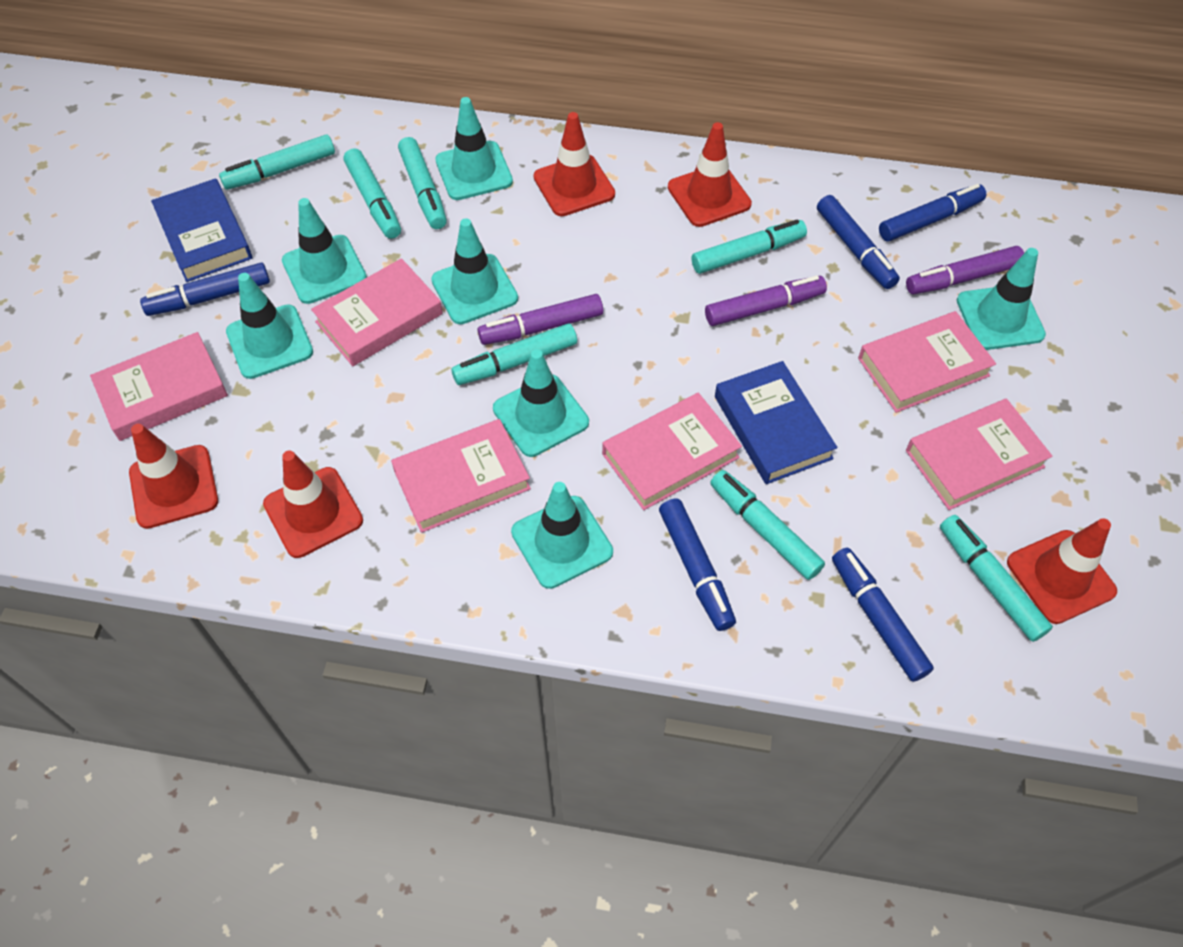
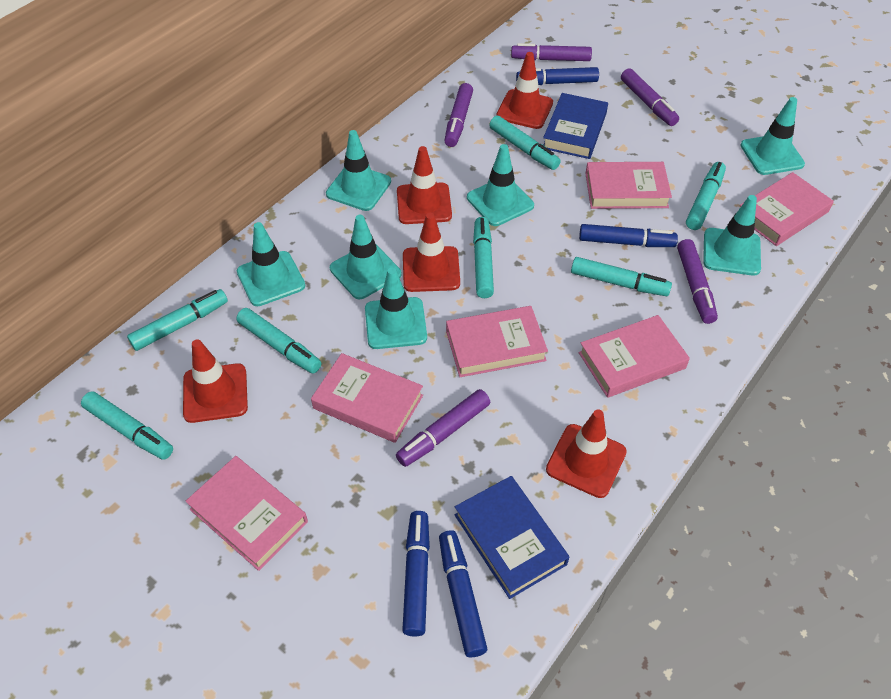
blue marker: 5 -> 4
purple marker: 3 -> 5

